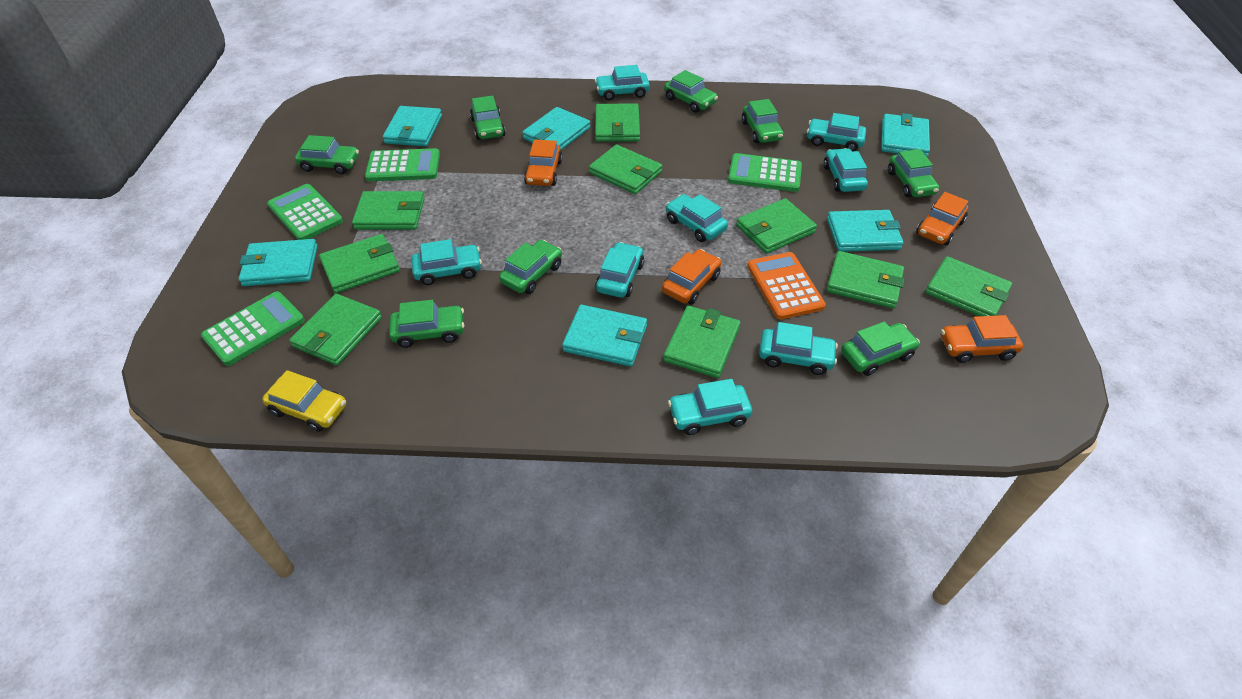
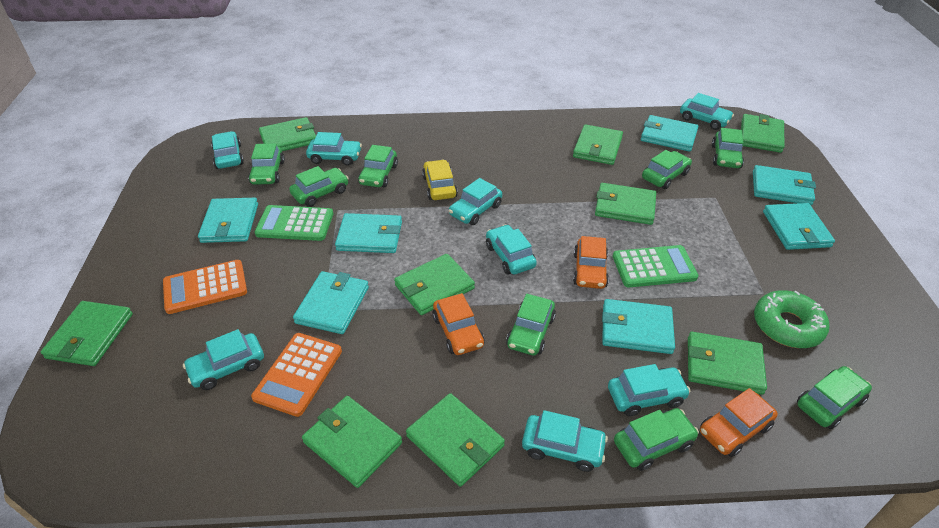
green calculator: 4 -> 2
green donut: 0 -> 1
orange calculator: 1 -> 2
orange car: 4 -> 3
turquoise wallet: 6 -> 7

